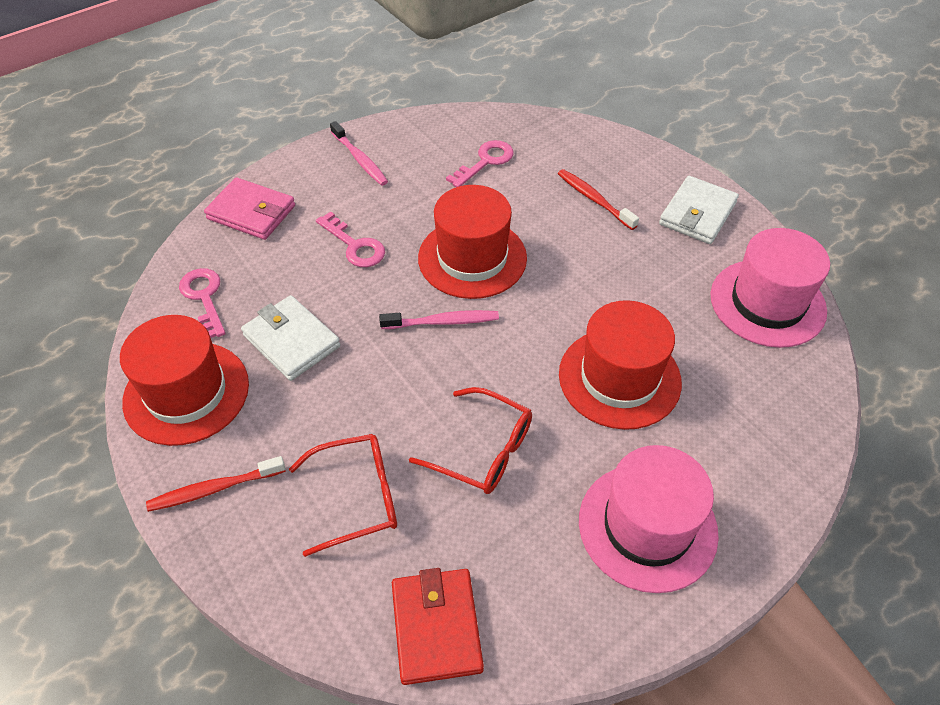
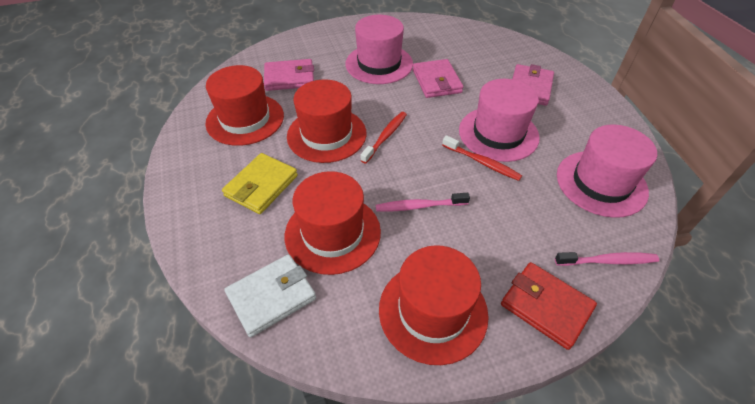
pink hat: 2 -> 3
pink key: 3 -> 0
pink wallet: 1 -> 3
red glasses: 2 -> 0
red hat: 3 -> 4
white wallet: 2 -> 1
yellow wallet: 0 -> 1

